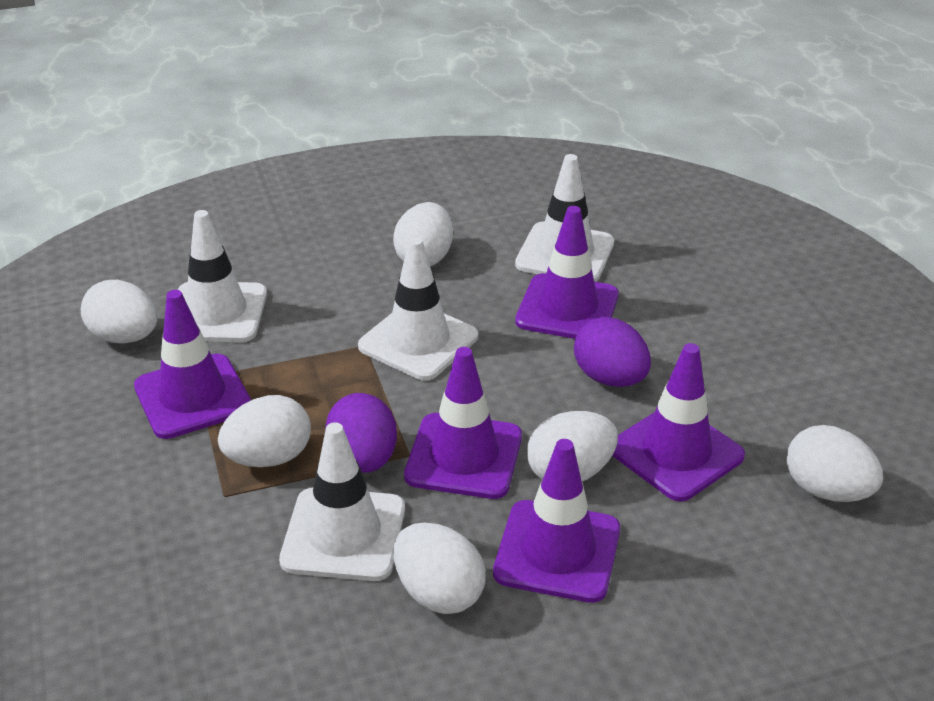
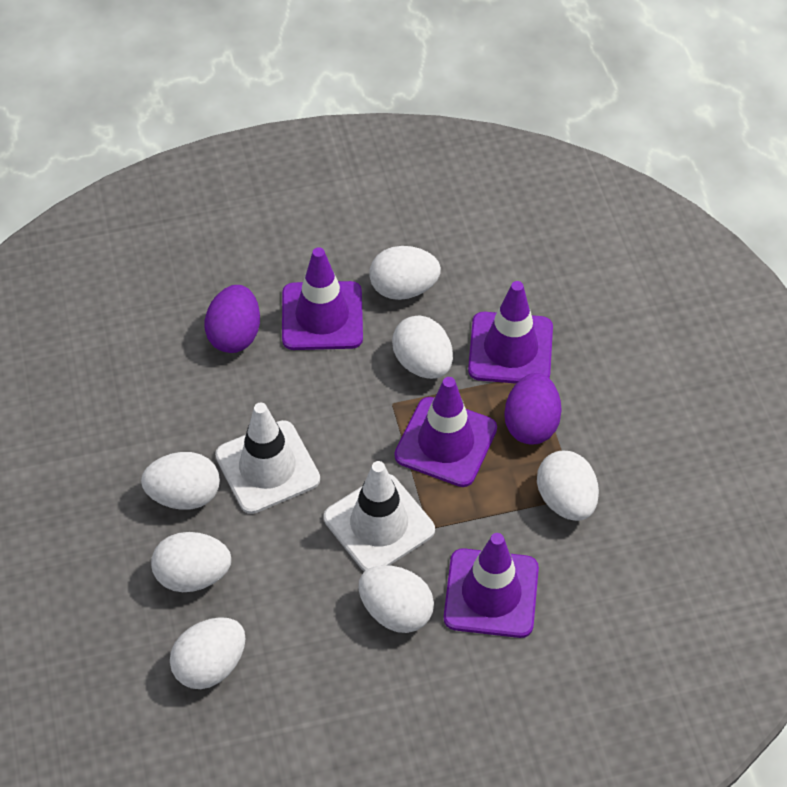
purple traffic cone: 5 -> 4
white egg: 6 -> 7
white traffic cone: 4 -> 2

